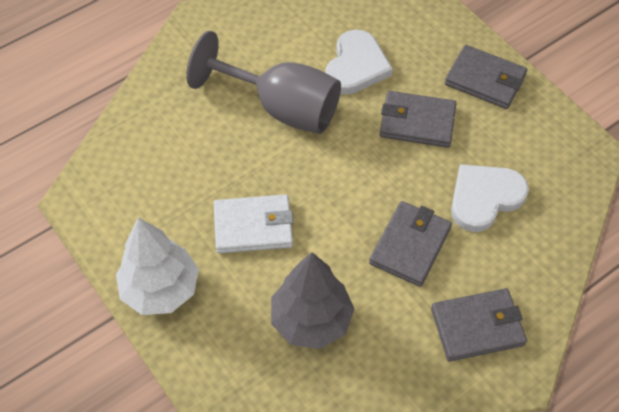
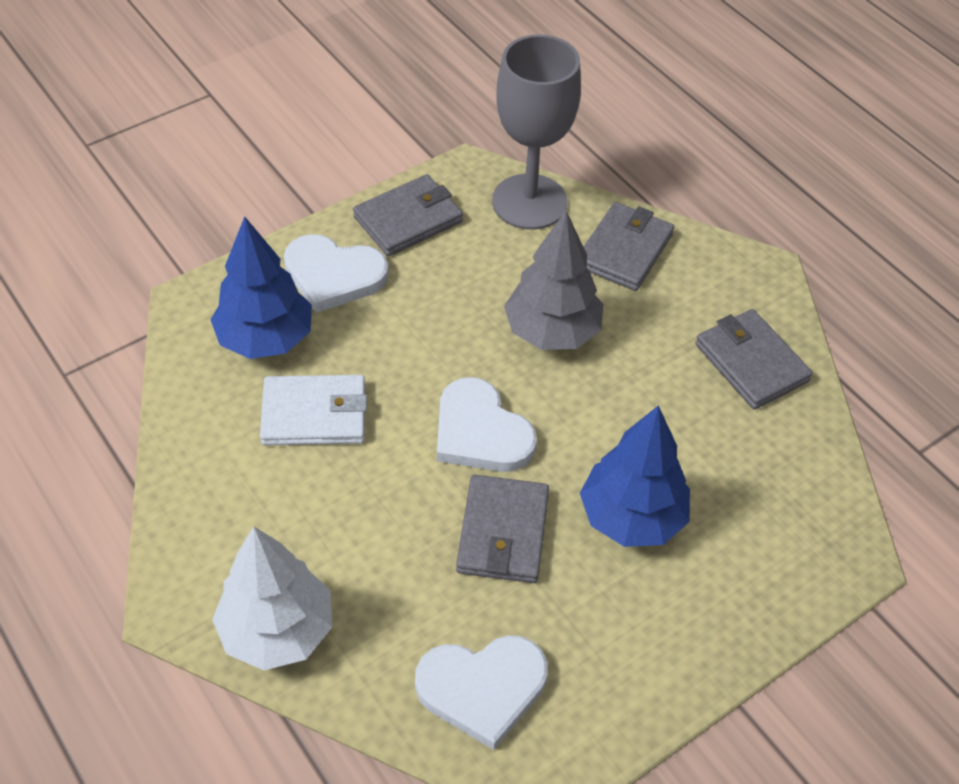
blue tree: 0 -> 2
white heart: 2 -> 3

